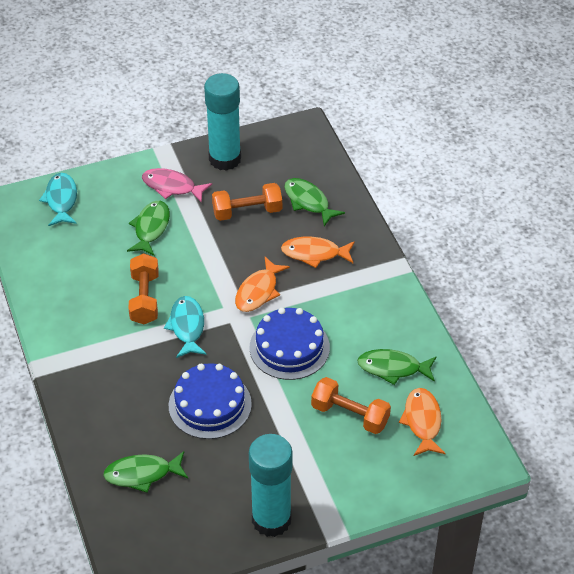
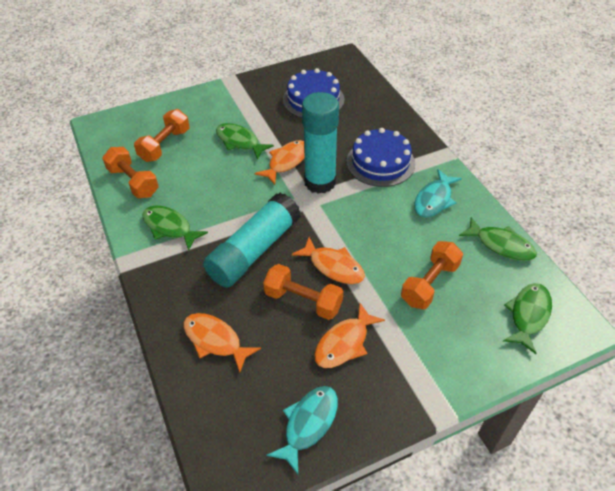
orange dumbbell: 3 -> 4
orange fish: 3 -> 4
pink fish: 1 -> 0

